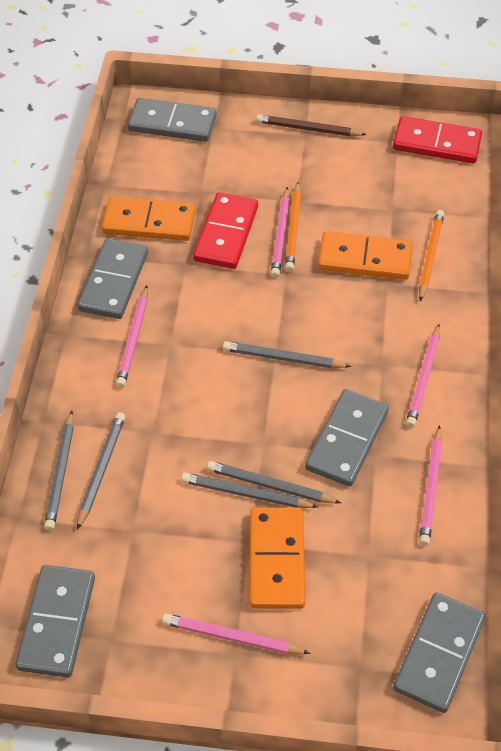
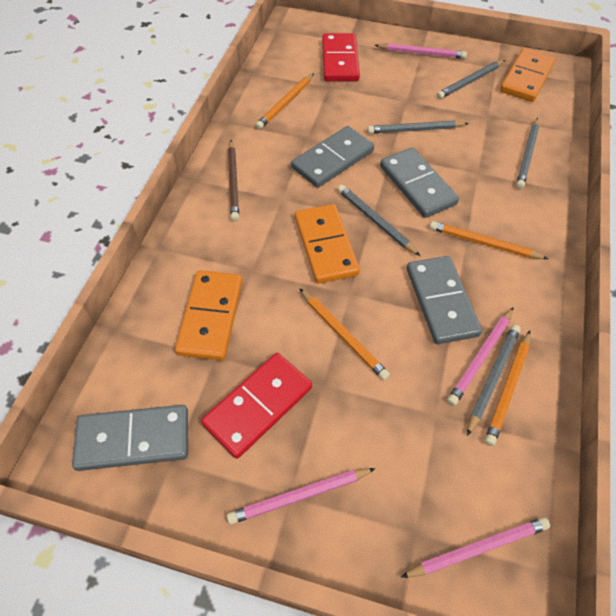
grey domino: 5 -> 4
orange pencil: 2 -> 4
pink pencil: 5 -> 4

